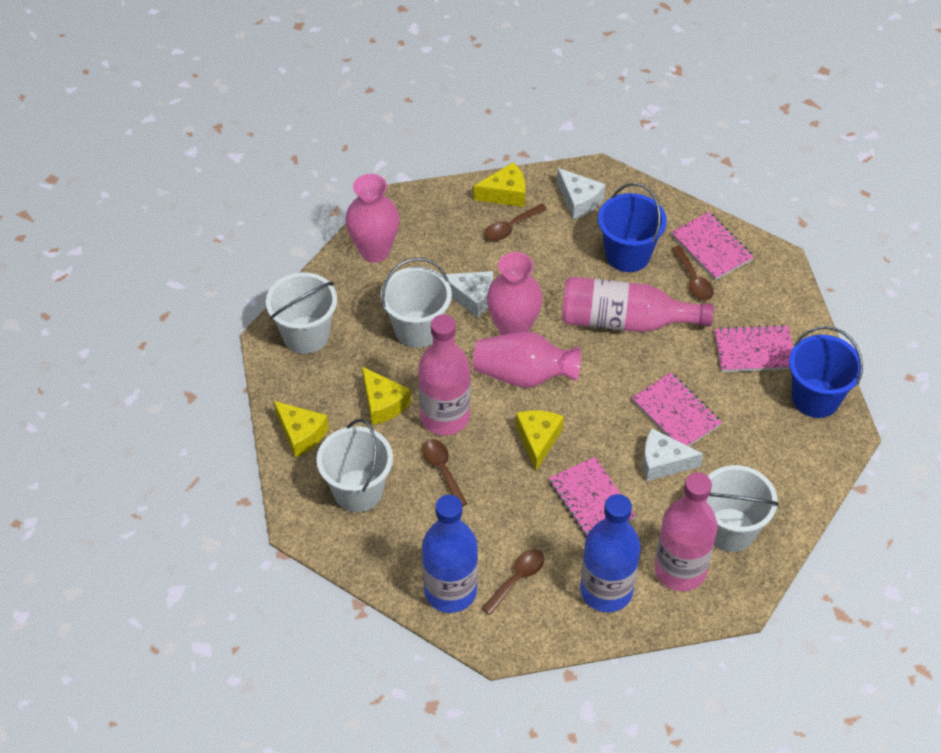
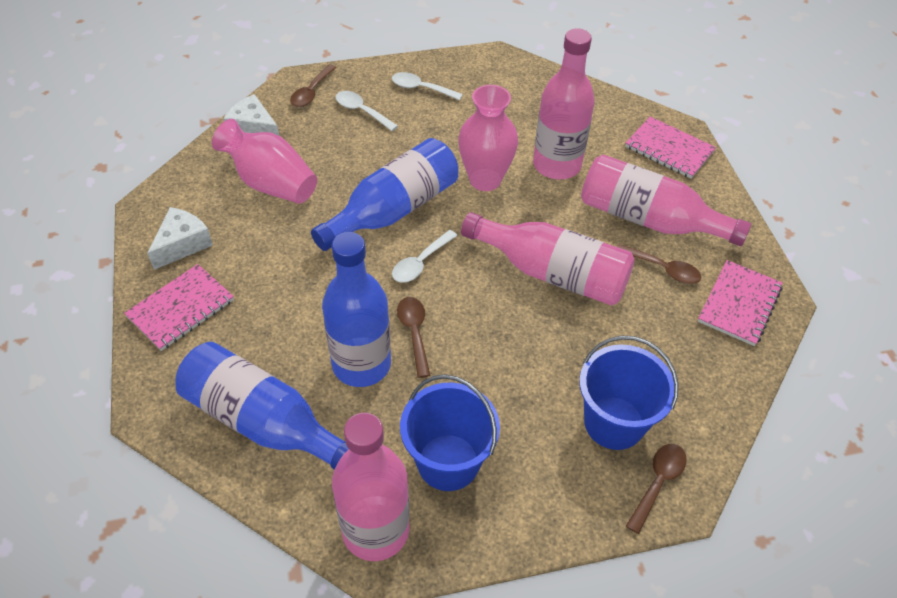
blue bottle: 2 -> 3
pink bottle: 3 -> 4
pink notebook: 4 -> 3
pink vase: 3 -> 2
white bucket: 4 -> 0
white cheese: 3 -> 2
white spoon: 0 -> 3
yellow cheese: 4 -> 0

